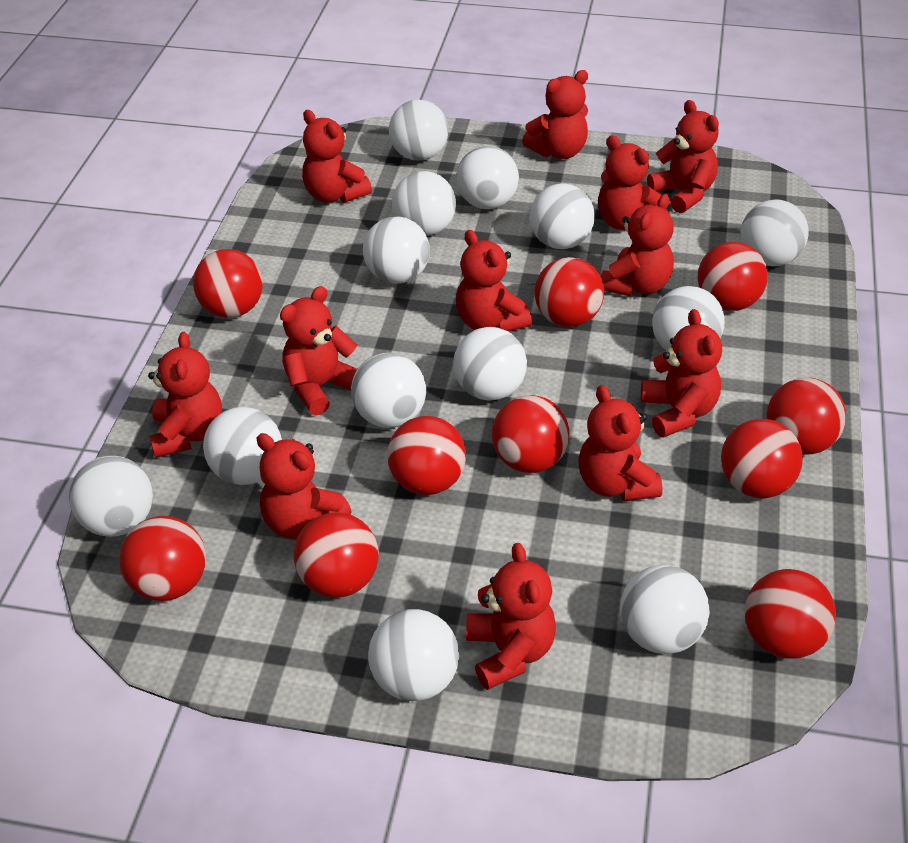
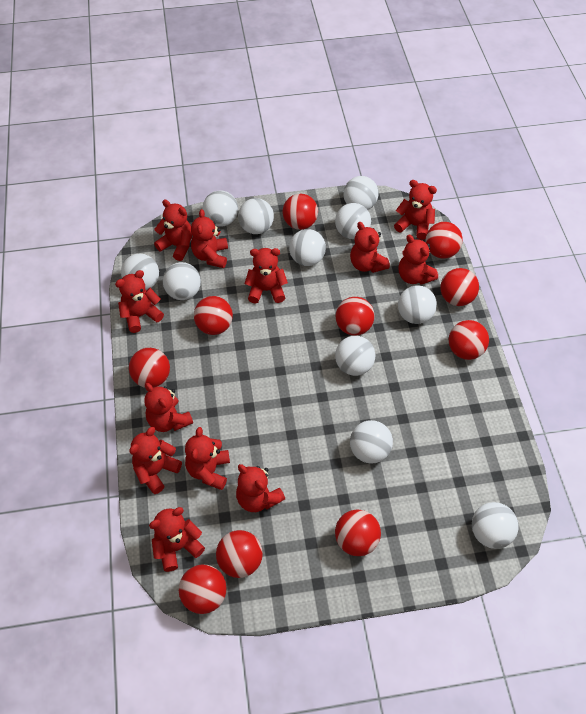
white ball: 13 -> 11

